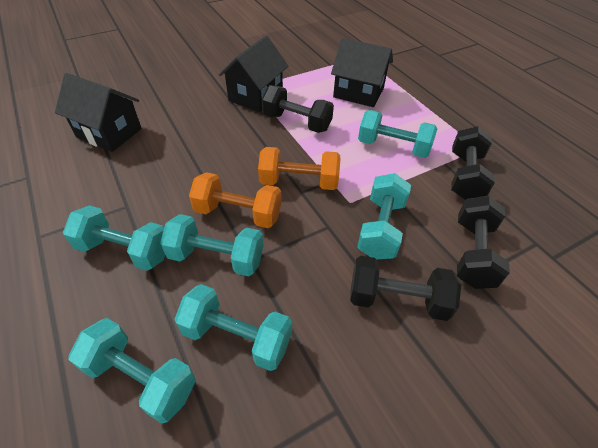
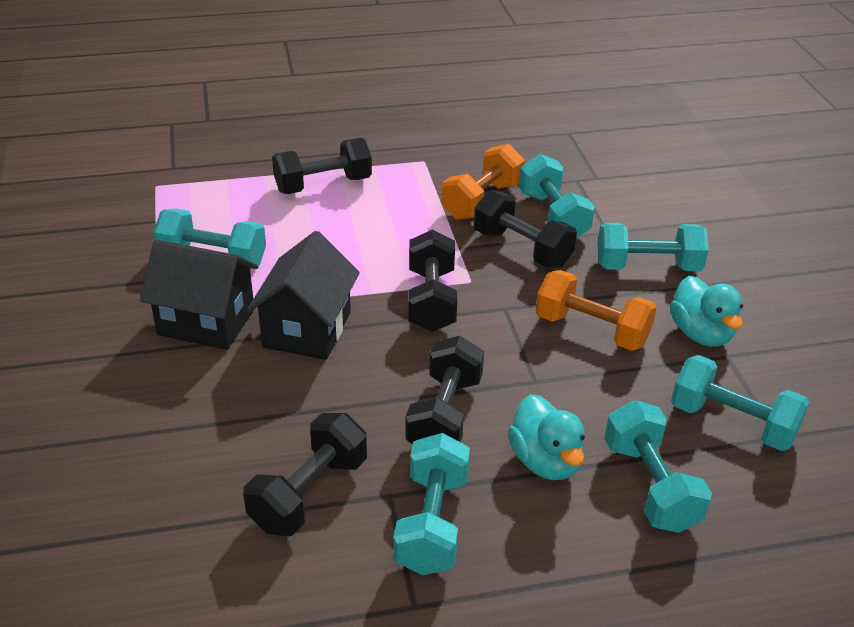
black dumbbell: 4 -> 5
black house: 3 -> 2
turquoise duck: 0 -> 2

